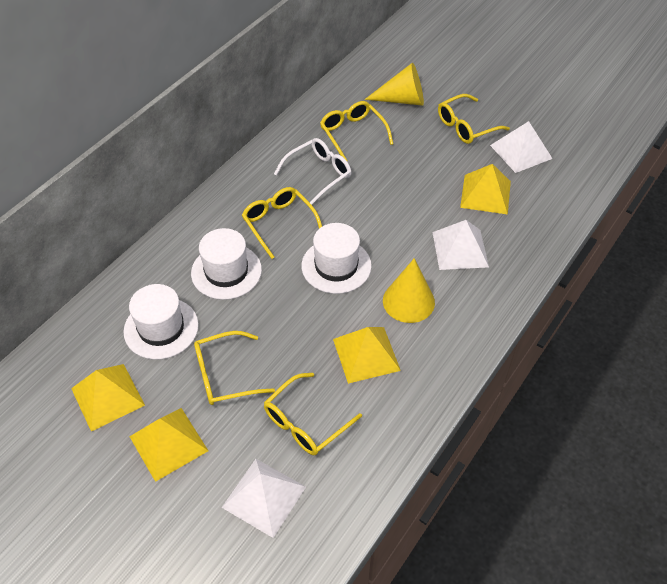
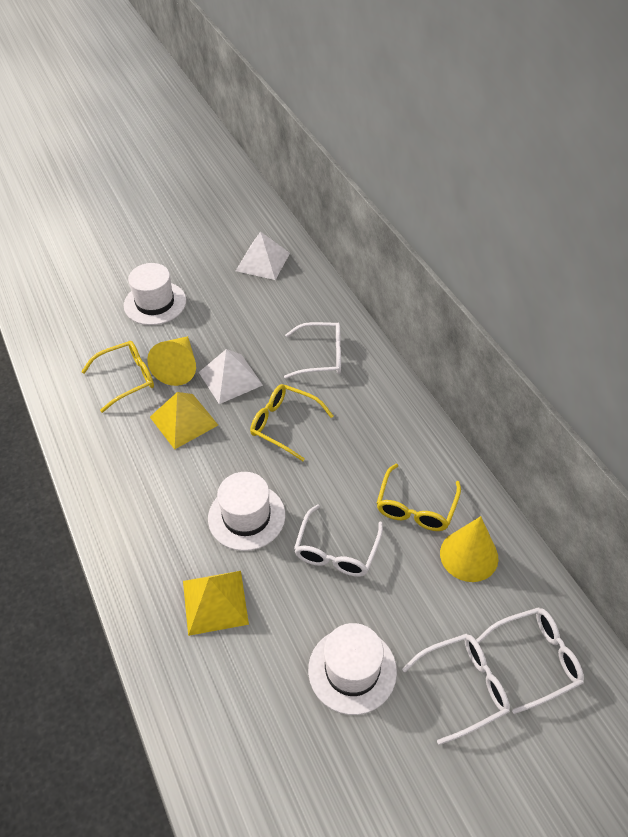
white glasses: 1 -> 4
white pyramid: 3 -> 2
yellow glasses: 5 -> 3
yellow pyramid: 4 -> 2

